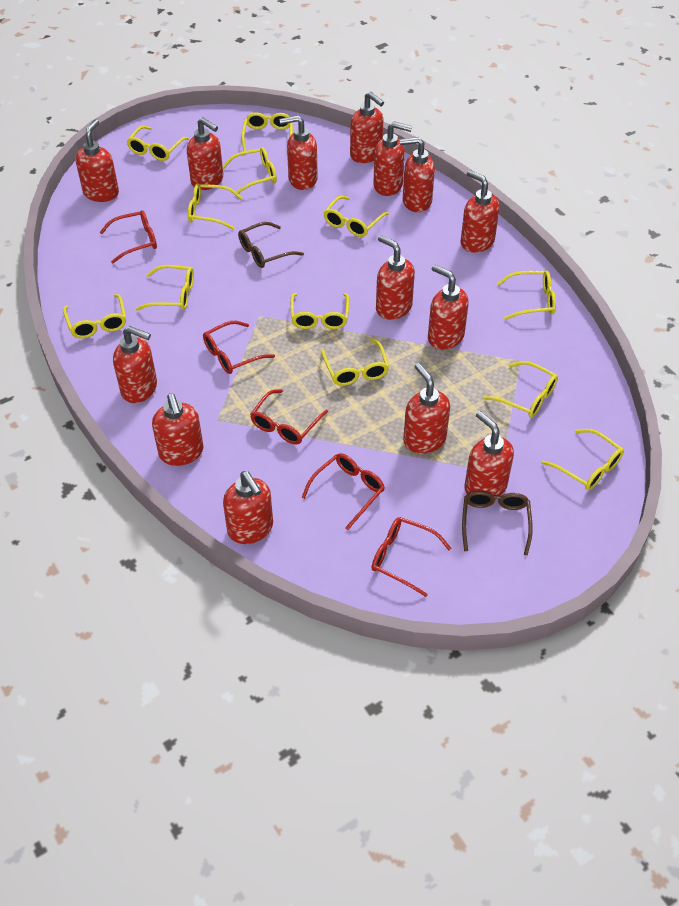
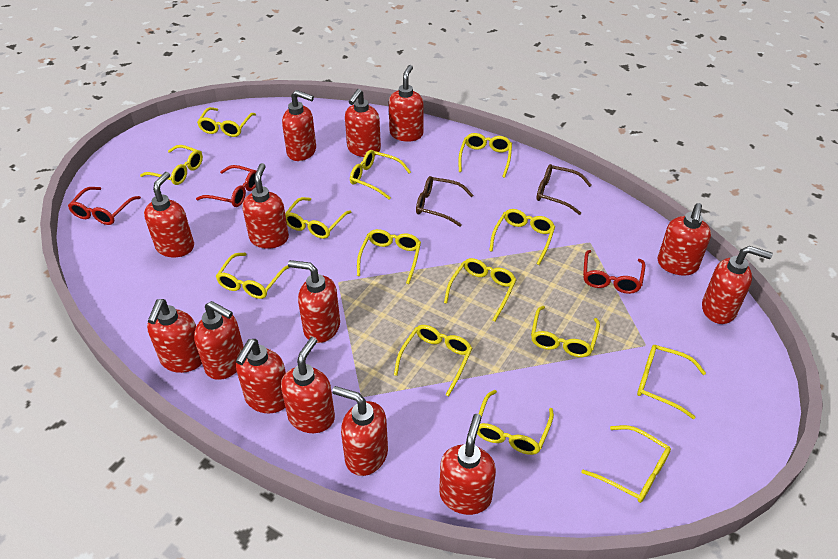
red glasses: 5 -> 3
yellow glasses: 12 -> 14

